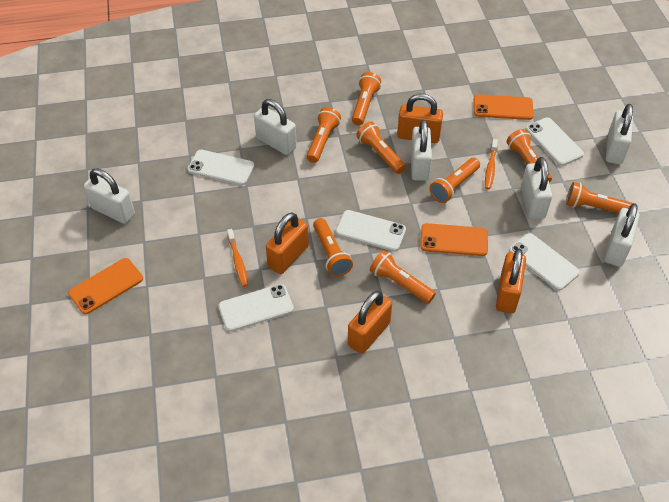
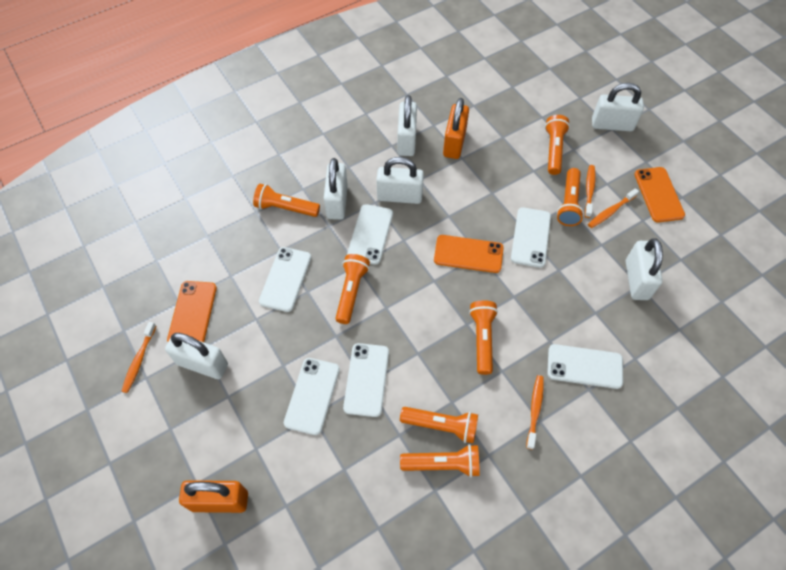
orange flashlight: 8 -> 7
orange padlock: 4 -> 2
orange toothbrush: 2 -> 4
white phone: 5 -> 6

